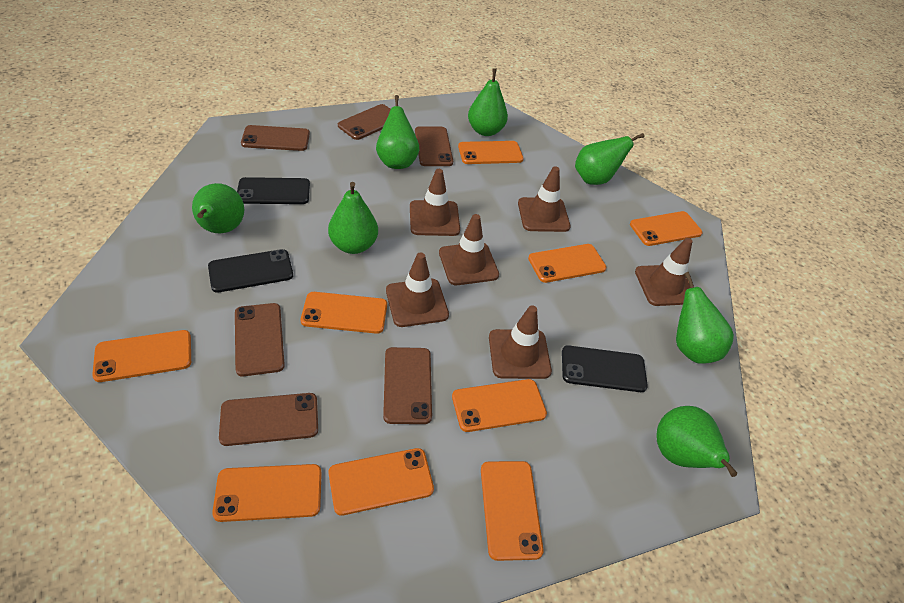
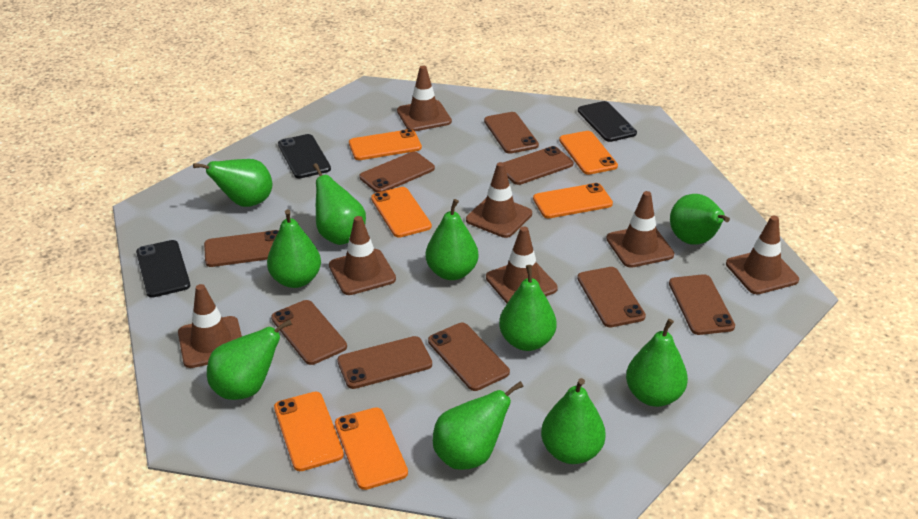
brown phone: 6 -> 9
brown traffic cone: 6 -> 7
green pear: 7 -> 10
orange phone: 9 -> 6

